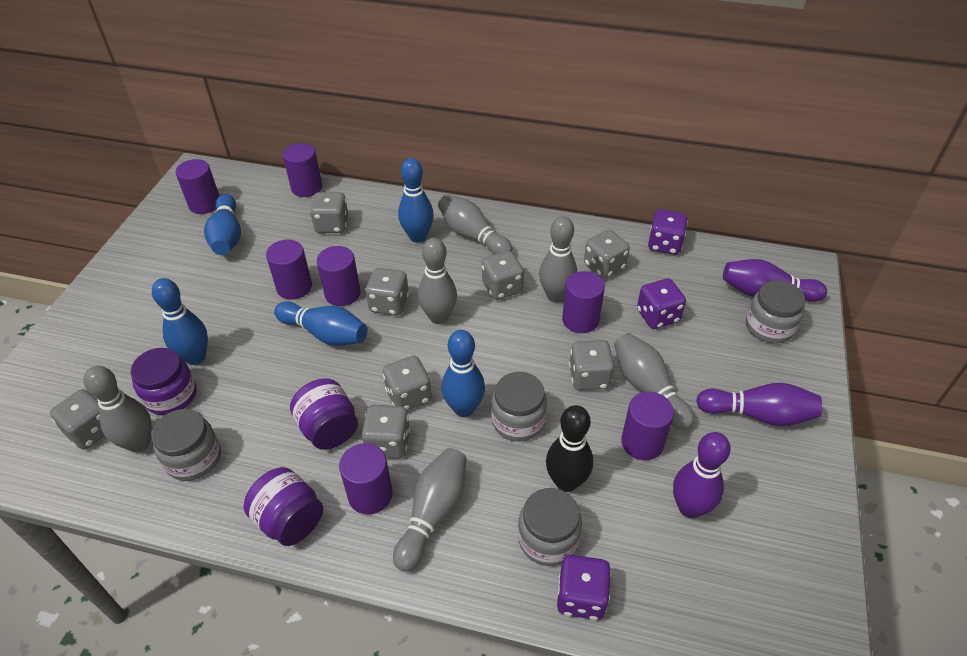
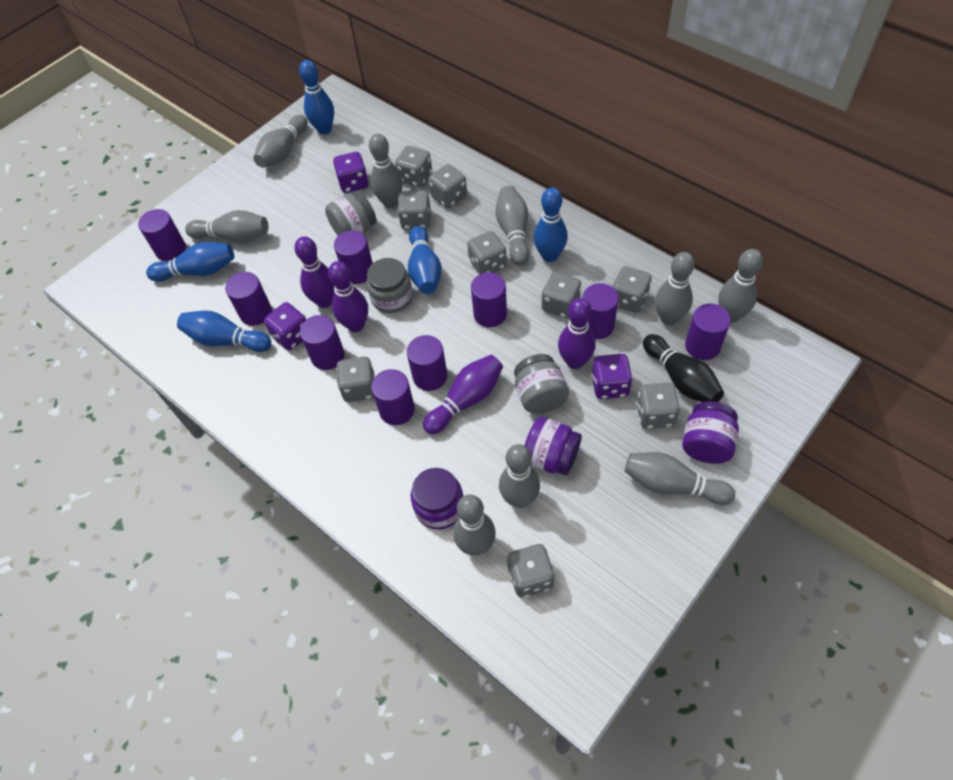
grey bowling pin: 6 -> 9
grey dice: 8 -> 9
grey jar: 4 -> 3
purple bowling pin: 3 -> 4
purple cylinder: 7 -> 9

